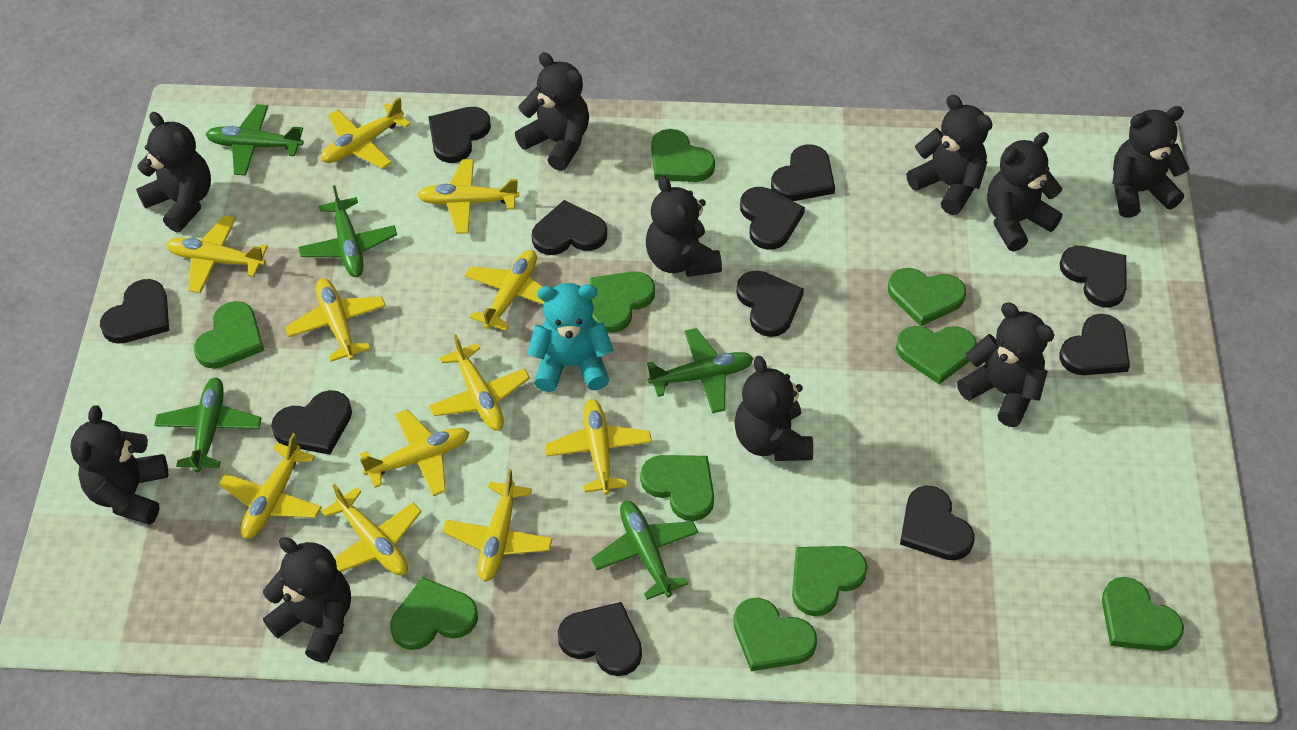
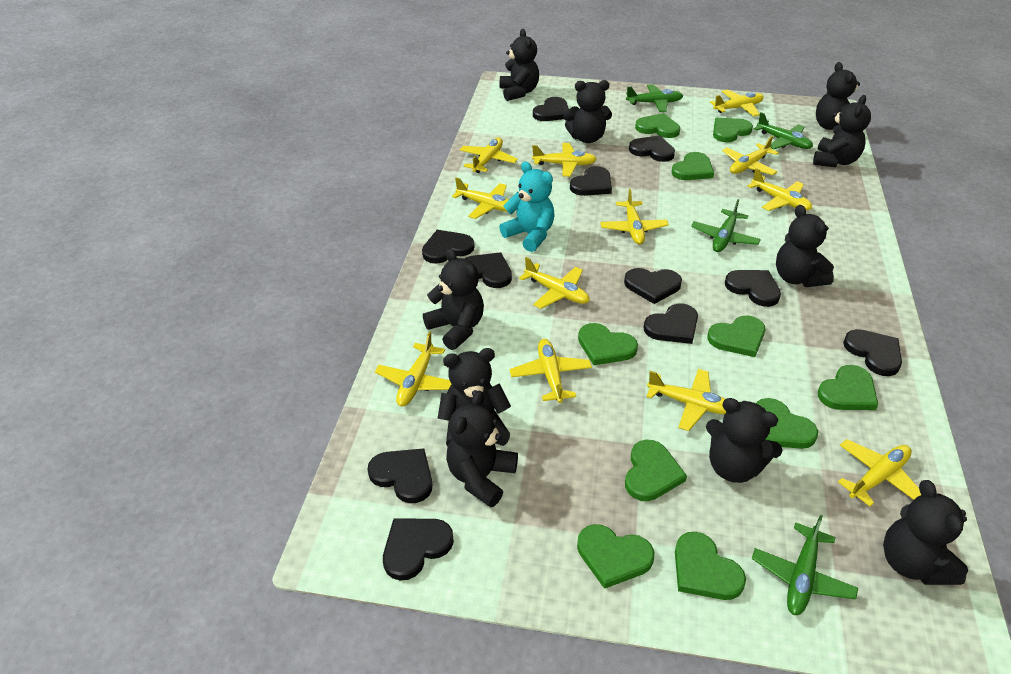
green plane: 5 -> 4
yellow plane: 11 -> 12

